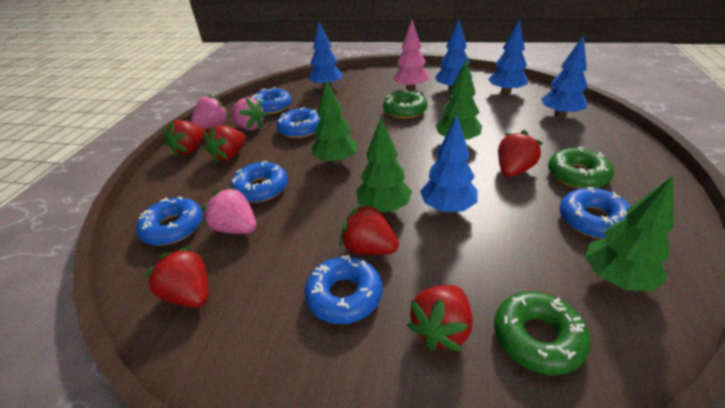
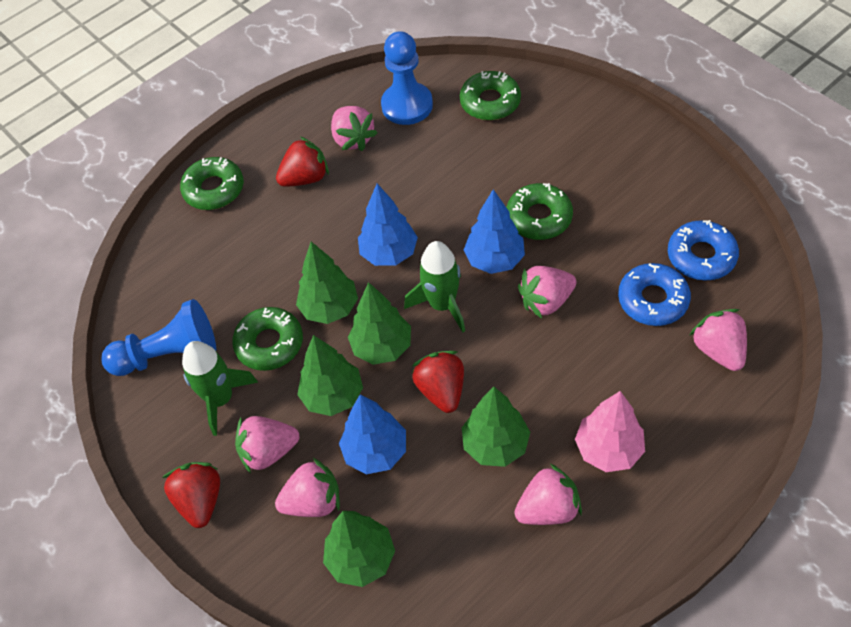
blue donut: 6 -> 2
blue pawn: 0 -> 2
blue tree: 5 -> 3
green donut: 3 -> 4
green rocket: 0 -> 2
green tree: 4 -> 5
pink strawberry: 3 -> 6
red strawberry: 6 -> 3

